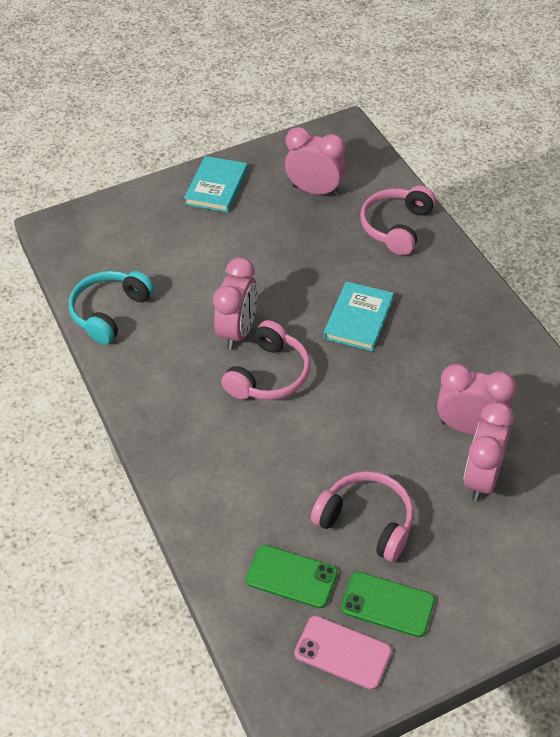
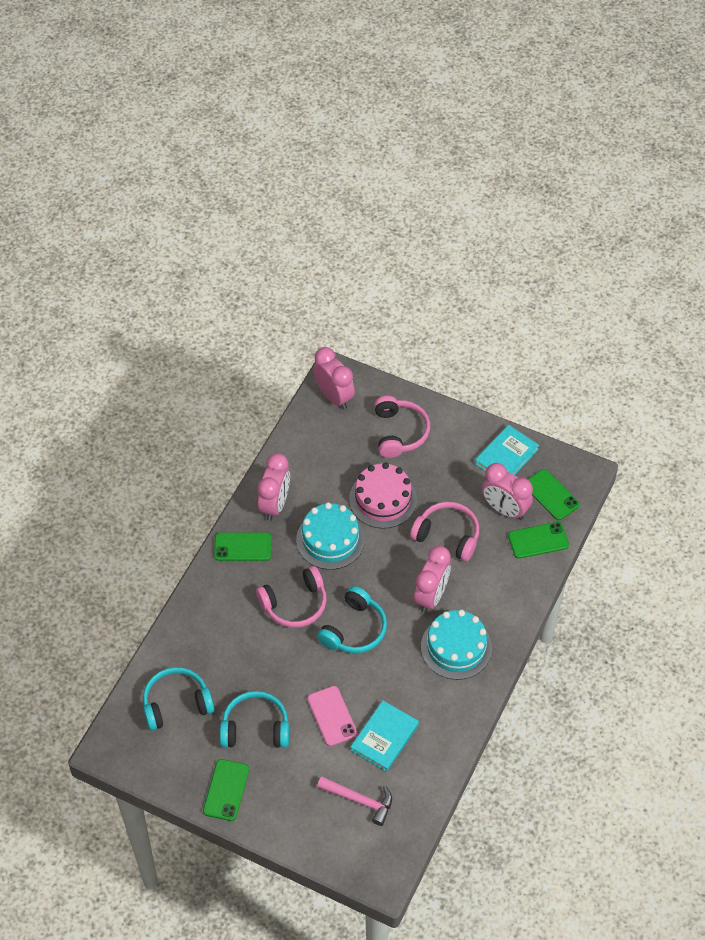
green phone: 2 -> 4
pink cake: 0 -> 1
pink hammer: 0 -> 1
turquoise cake: 0 -> 2
turquoise headphones: 1 -> 3

